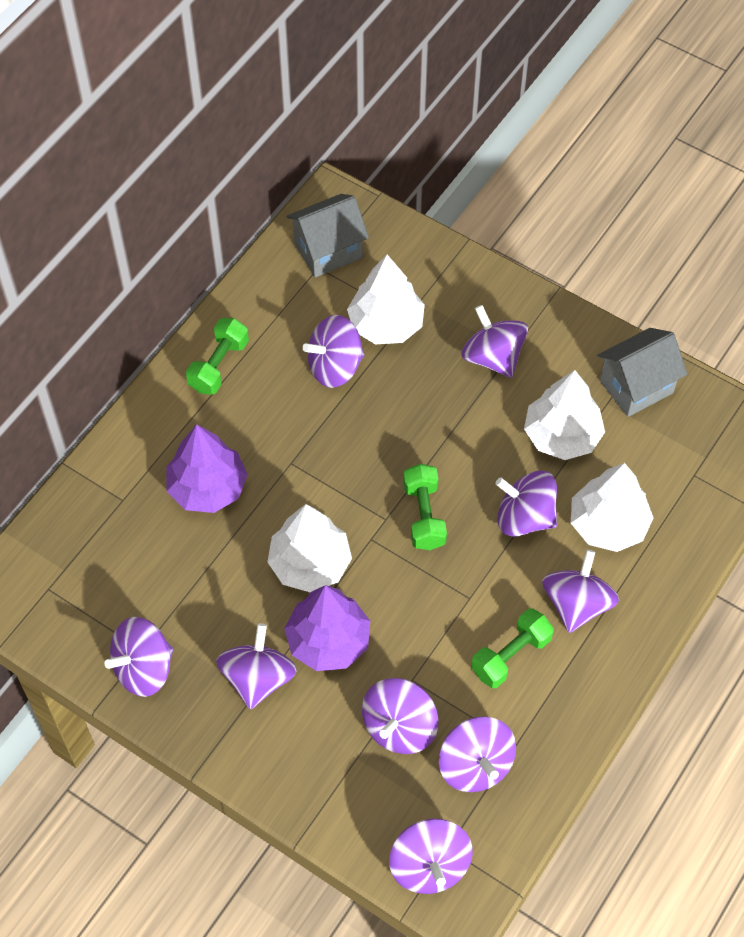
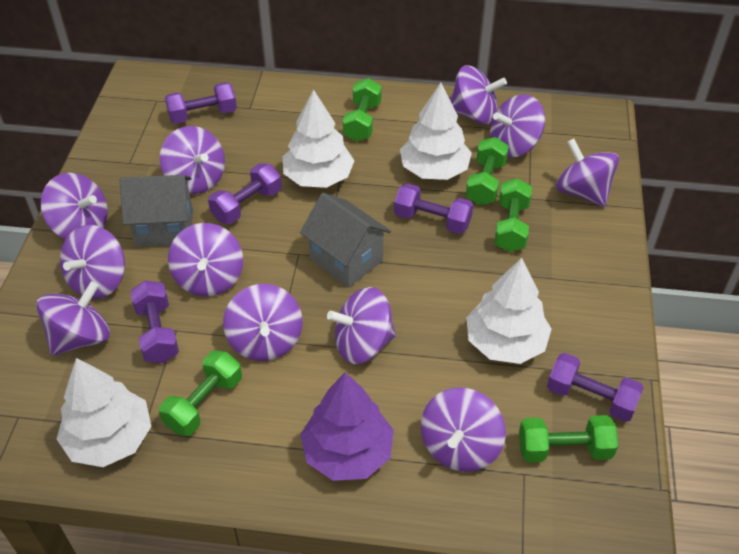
green dumbbell: 3 -> 5
purple dumbbell: 0 -> 5
purple spinning top: 9 -> 11
purple tree: 2 -> 1

